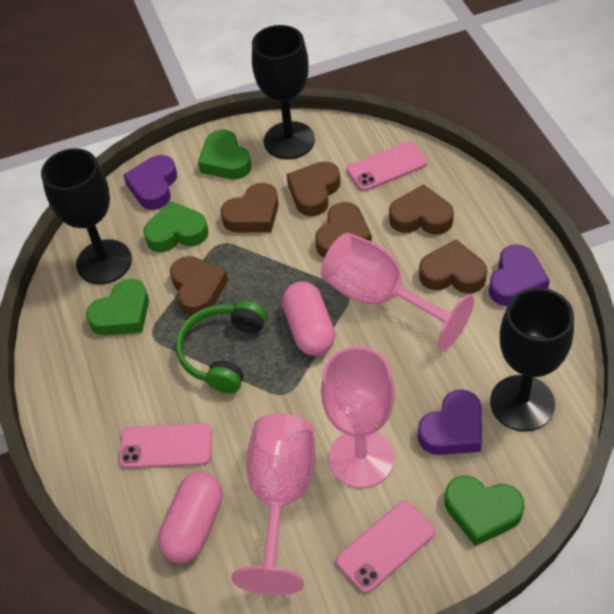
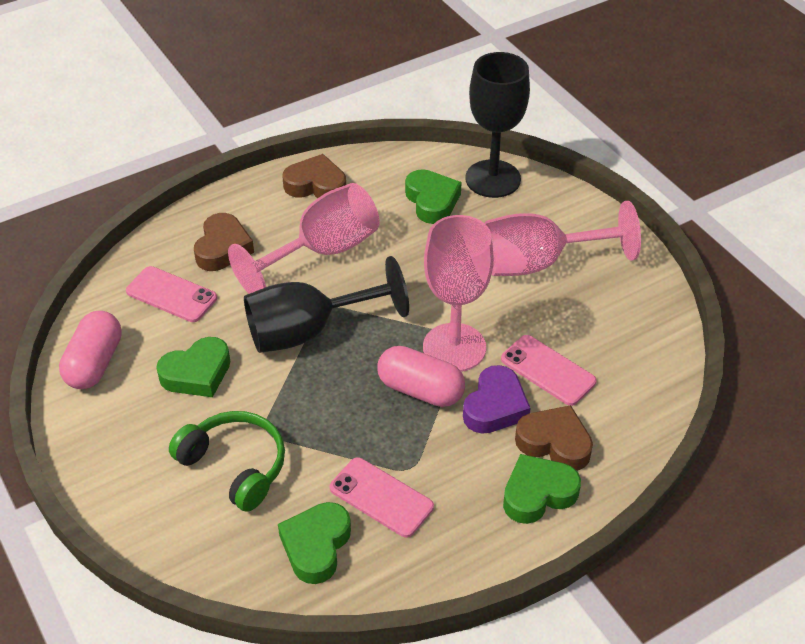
black goblet: 3 -> 2
brown heart: 6 -> 3
purple heart: 3 -> 1

